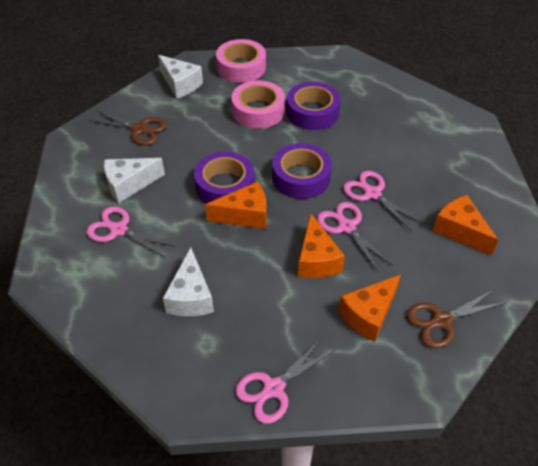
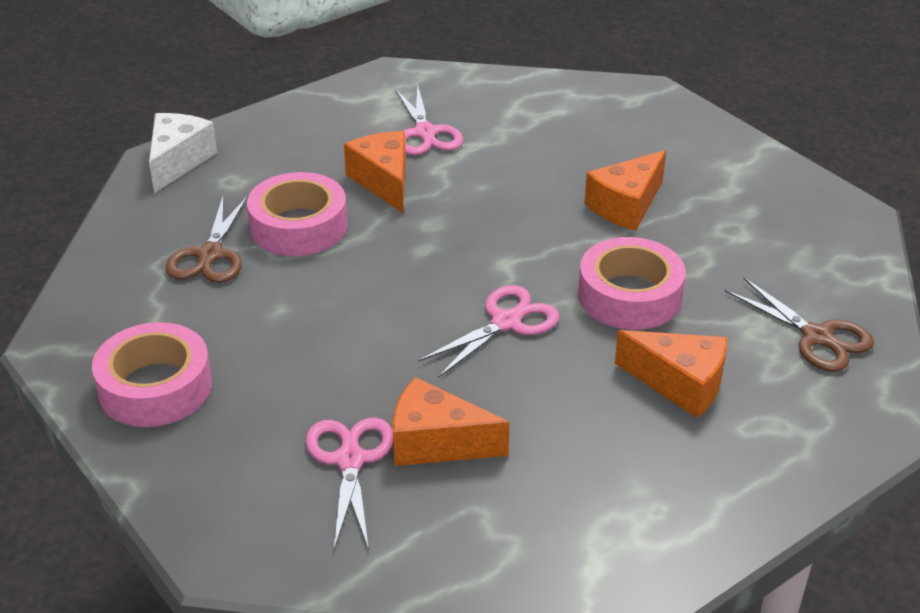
pink scissors: 4 -> 3
pink tape: 2 -> 3
purple tape: 3 -> 0
white cheese: 3 -> 1

